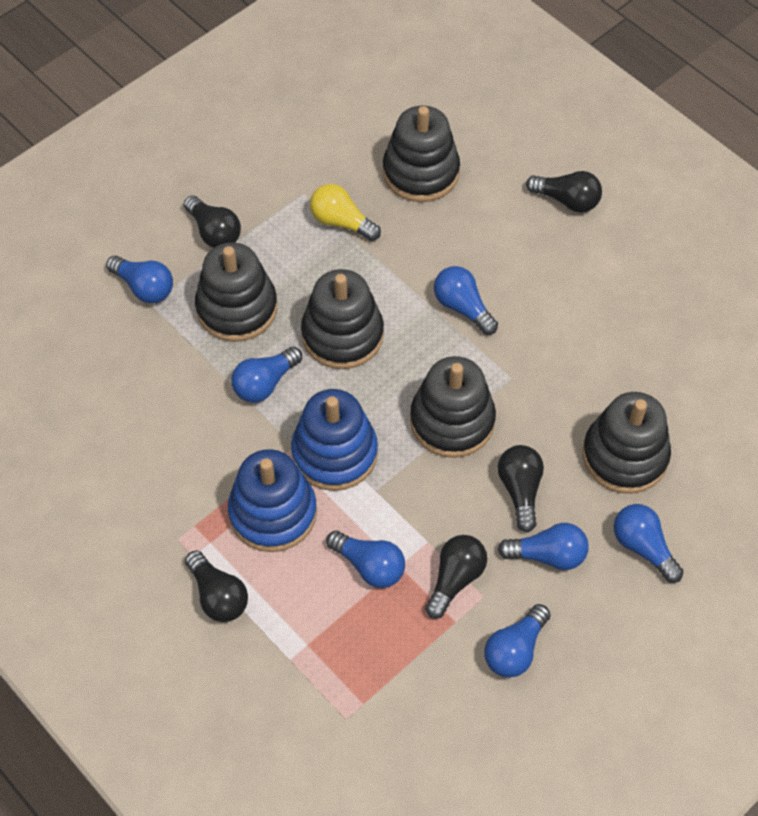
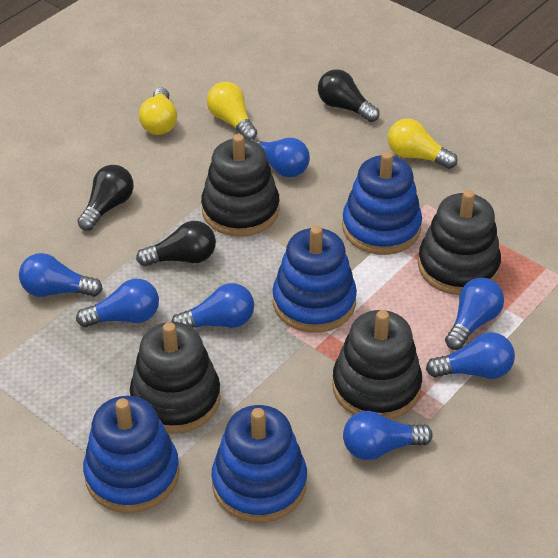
black light bulb: 5 -> 3
black stacking toy: 5 -> 4
blue stacking toy: 2 -> 4
yellow light bulb: 1 -> 3

